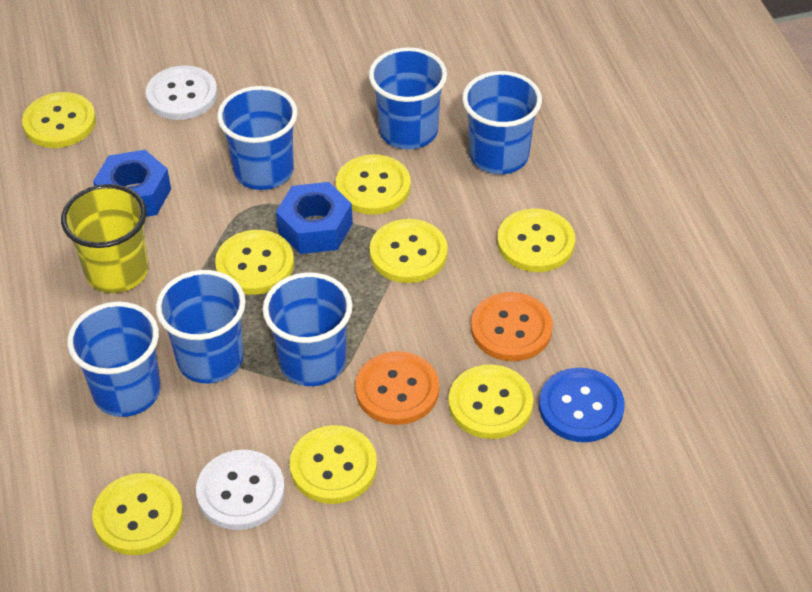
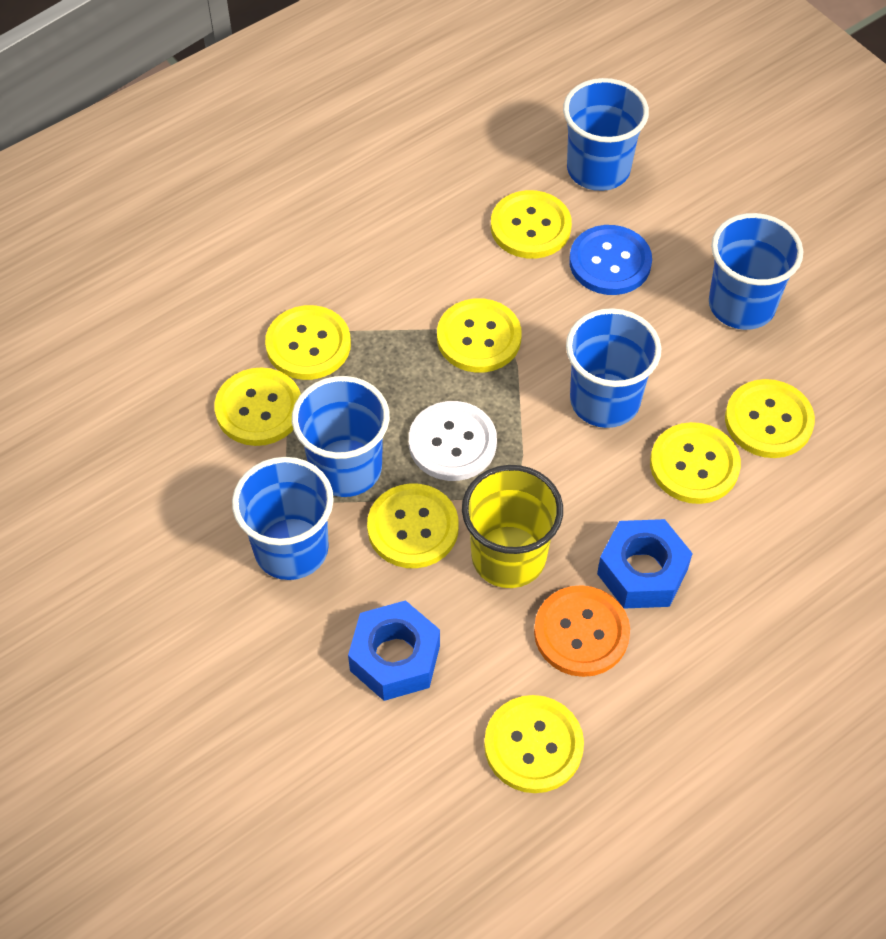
blue cup: 6 -> 5
orange button: 2 -> 1
white button: 2 -> 1

